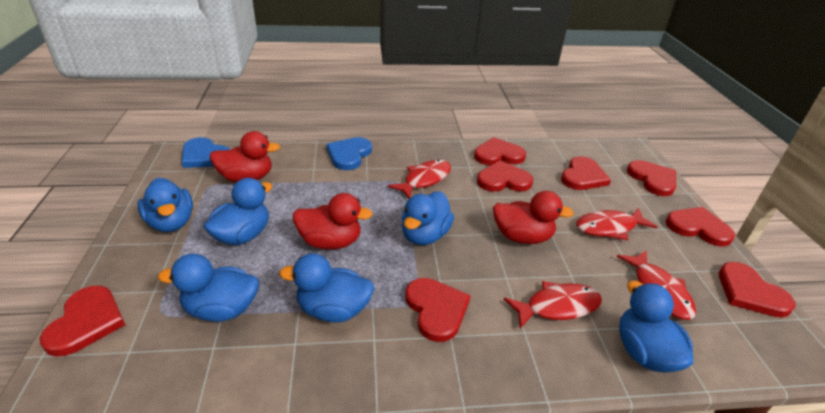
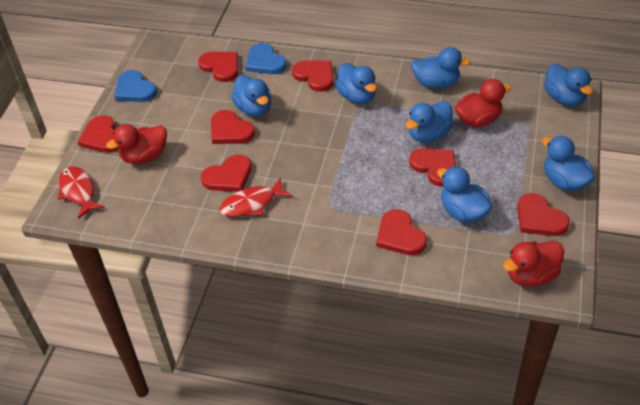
blue duck: 6 -> 7
red fish: 4 -> 2

